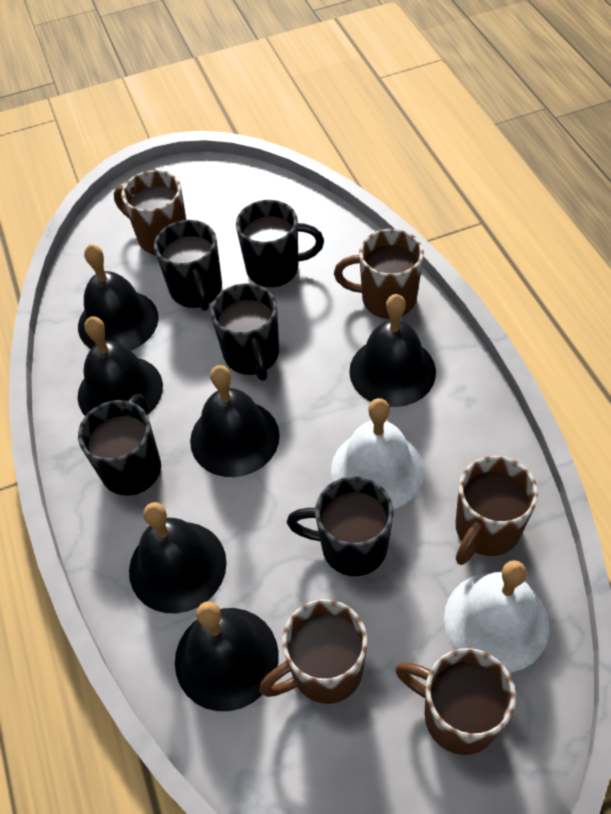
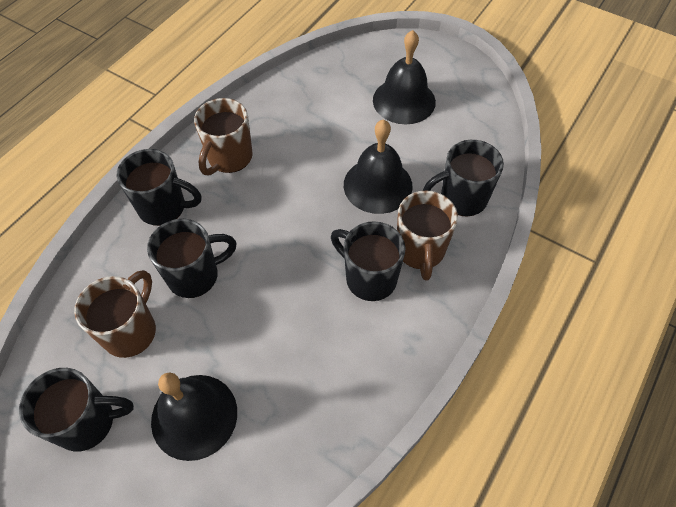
black bell: 6 -> 3
brown mug: 5 -> 3
white bell: 2 -> 0

